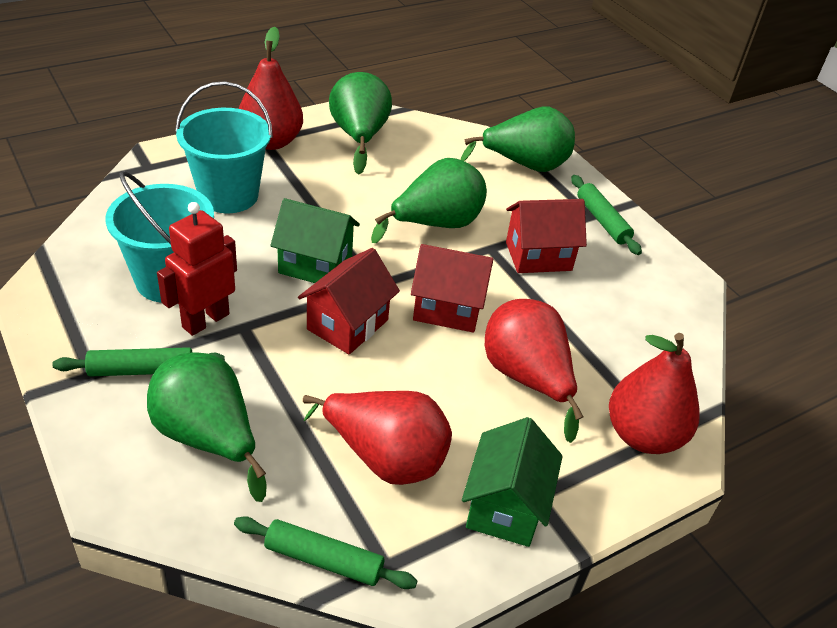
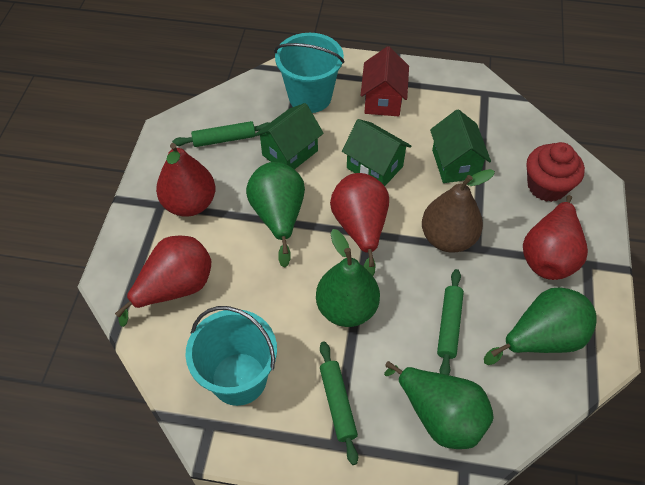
brown pear: 0 -> 1
green house: 2 -> 3
red cupcake: 0 -> 1
red house: 3 -> 1
red robot: 1 -> 0

